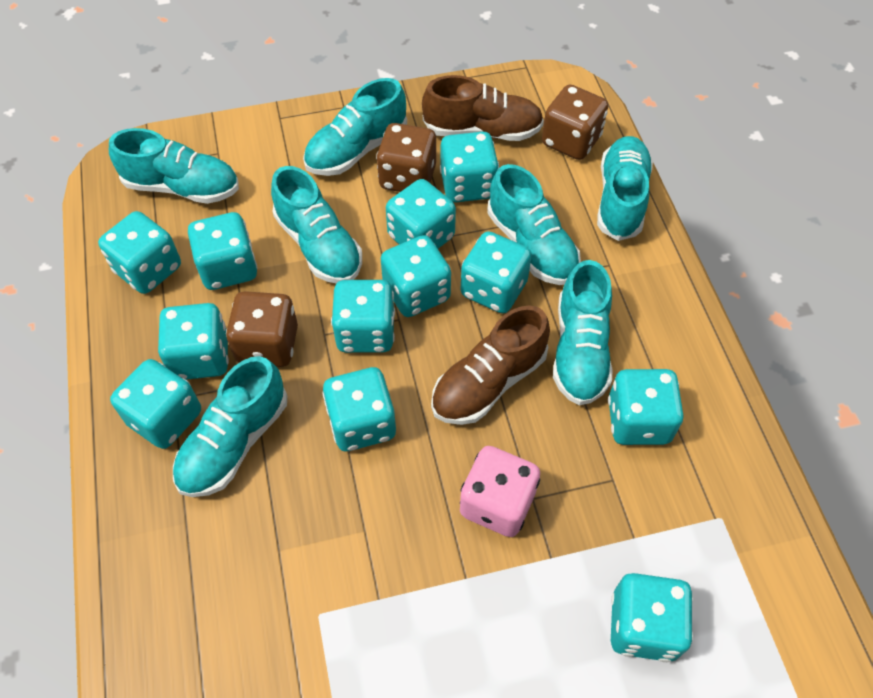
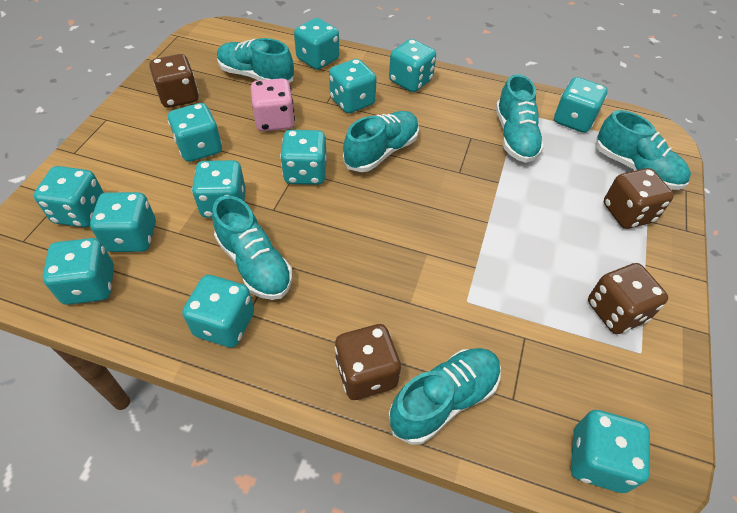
brown dice: 3 -> 4
brown shoe: 2 -> 0
turquoise shoe: 7 -> 6

